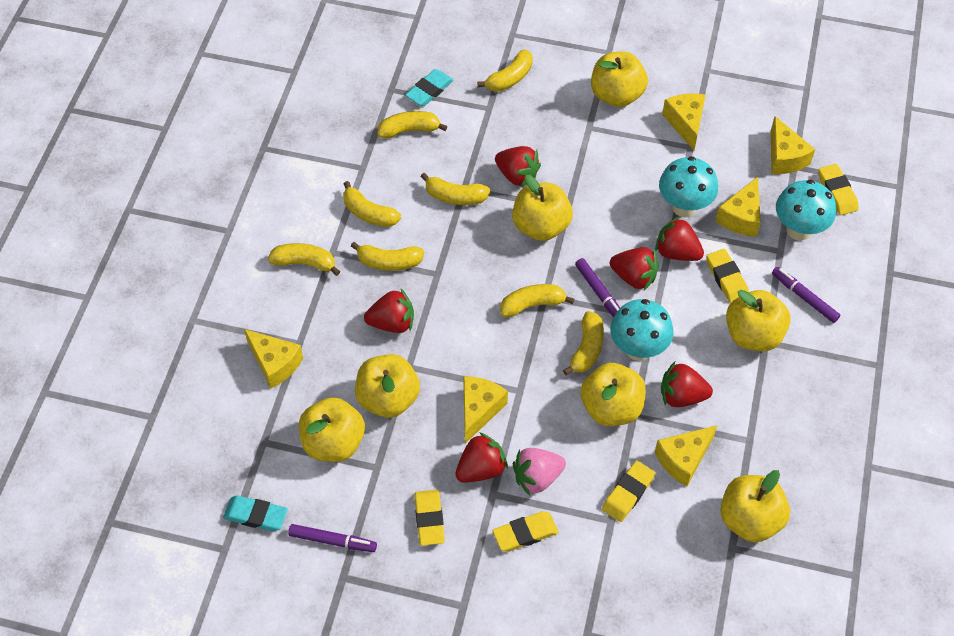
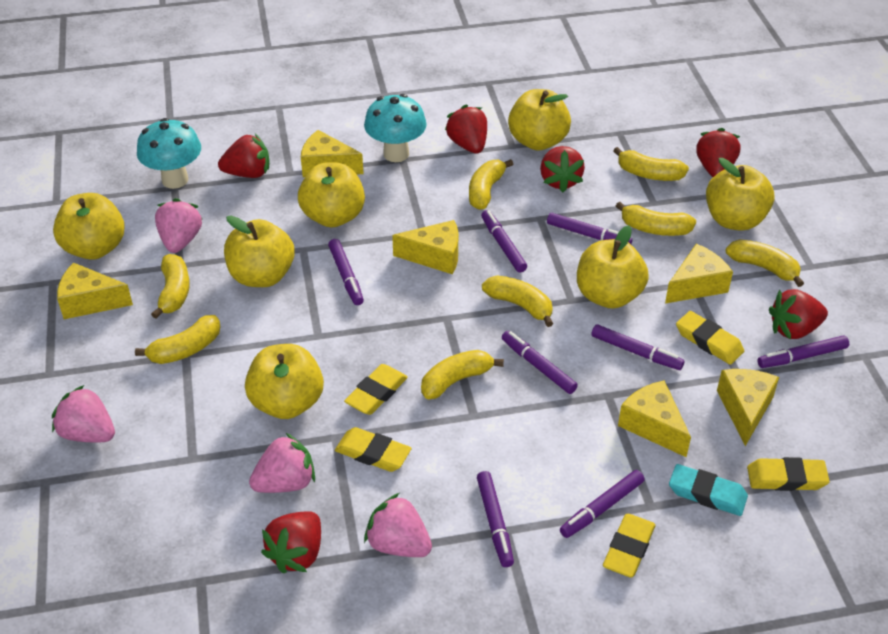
pink strawberry: 1 -> 4
purple marker: 3 -> 8
turquoise eraser: 2 -> 1
turquoise mushroom: 3 -> 2

